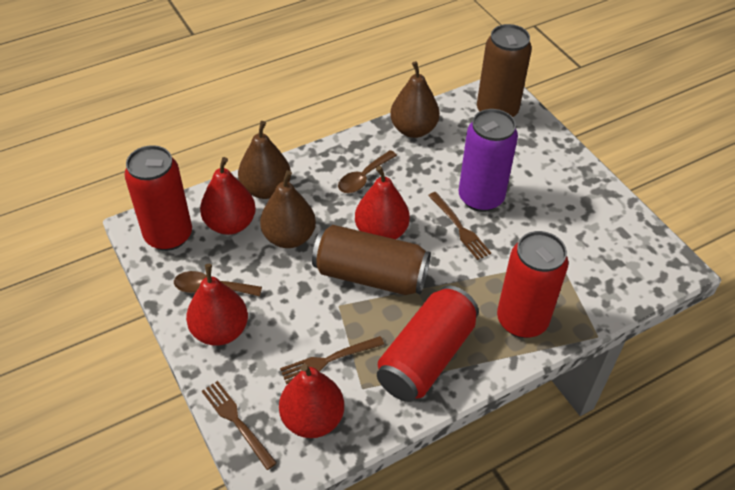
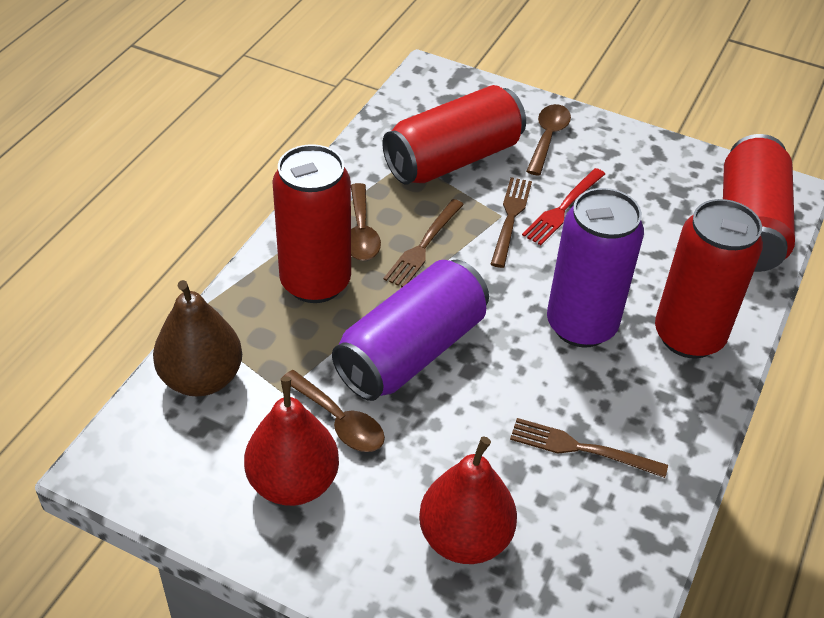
brown can: 2 -> 0
brown pear: 3 -> 1
brown spoon: 2 -> 3
purple can: 1 -> 2
red can: 3 -> 4
red fork: 0 -> 1
red pear: 4 -> 2

